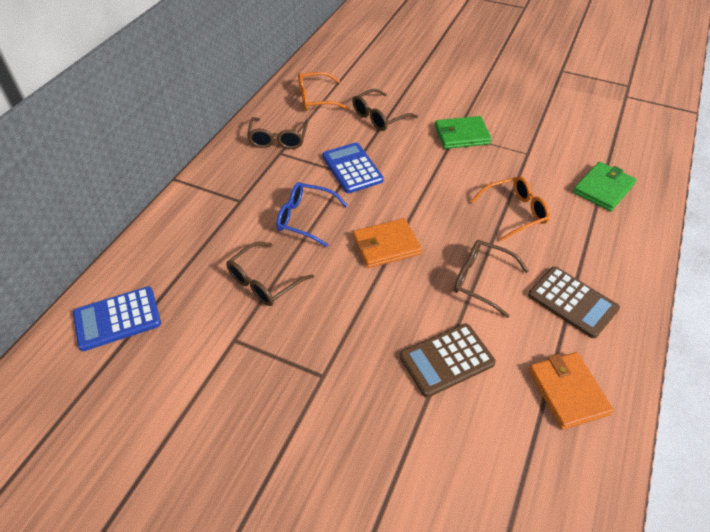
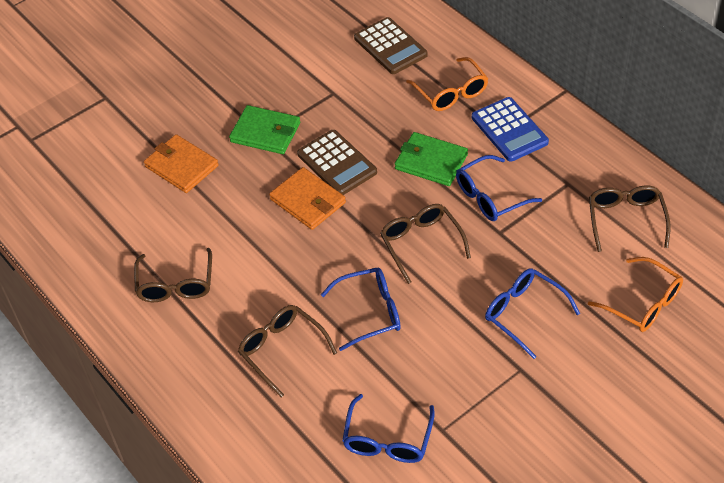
blue calculator: 2 -> 1
blue glasses: 1 -> 4

